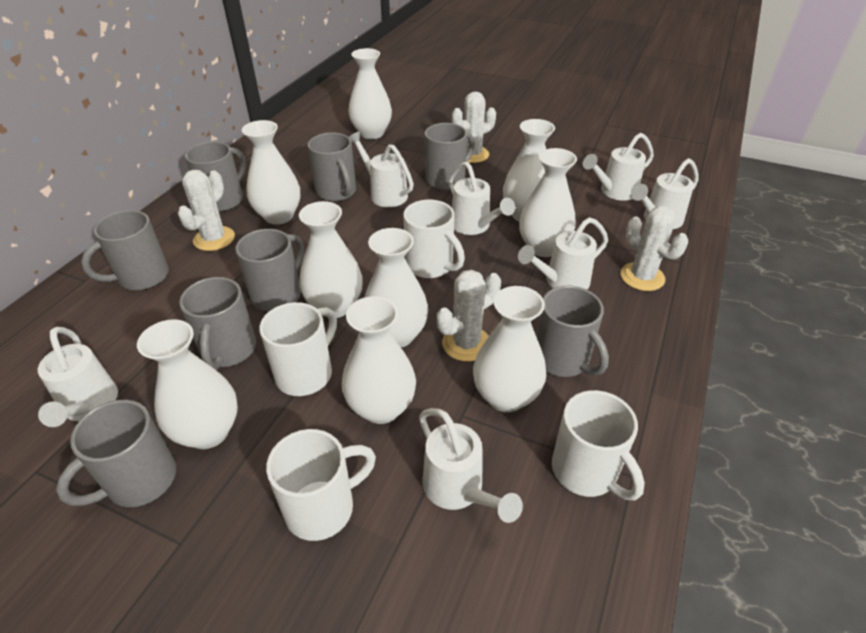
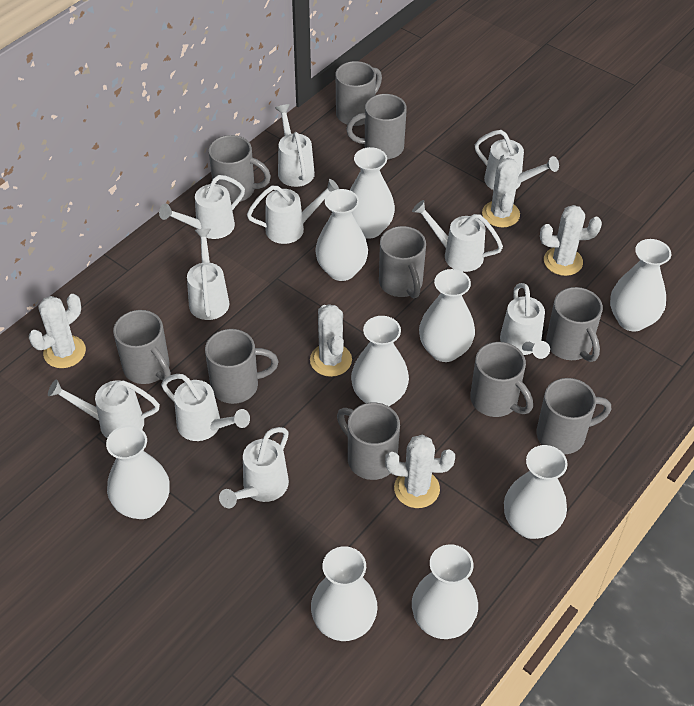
grey mug: 8 -> 10
white cactus: 4 -> 5
white mug: 4 -> 0
white watering can: 7 -> 10

